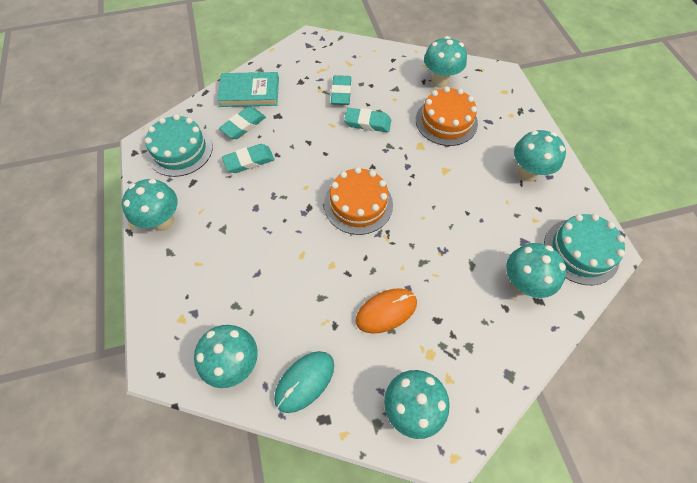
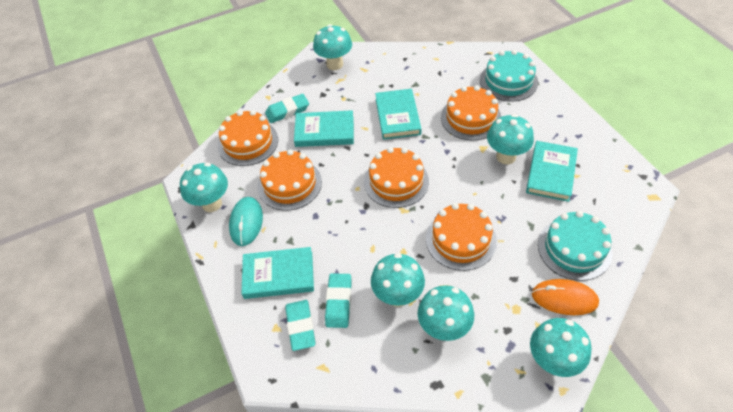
orange cake: 2 -> 5
turquoise book: 1 -> 4
turquoise eraser: 4 -> 3

